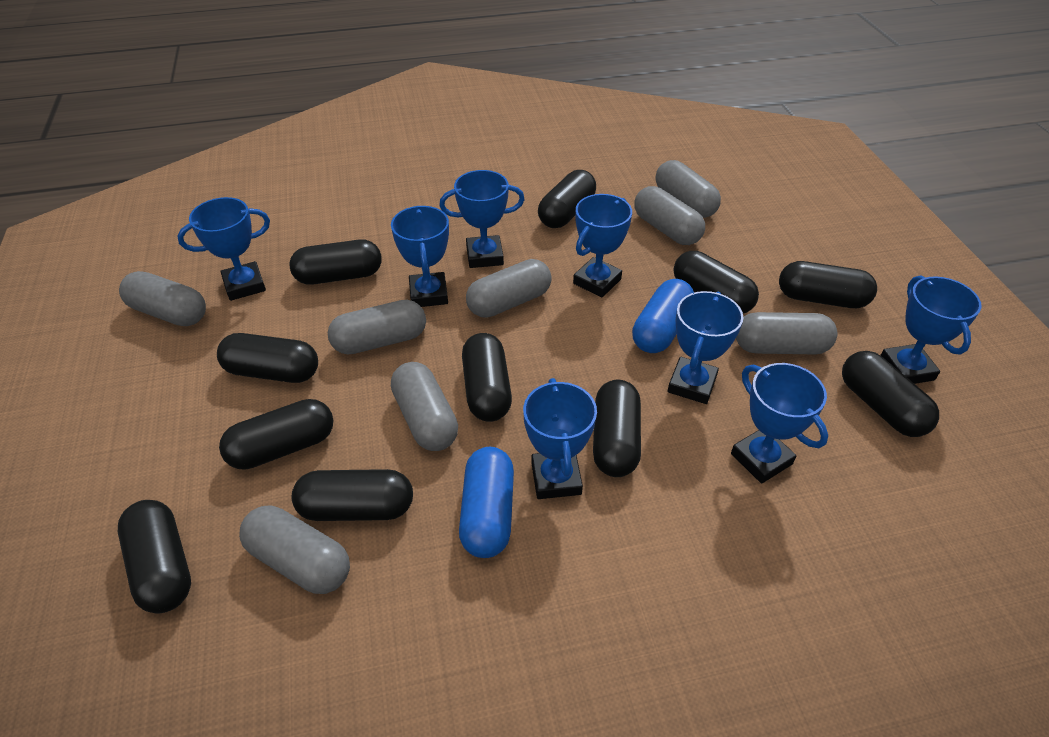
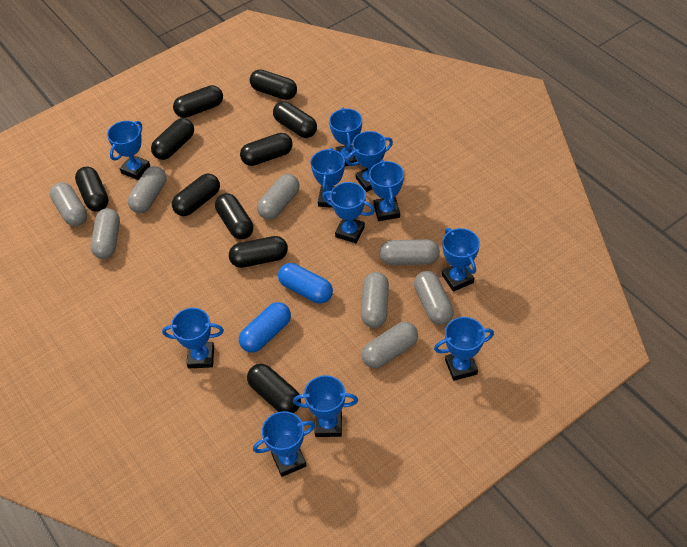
black capsule: 11 -> 10
blue trophy: 8 -> 11

